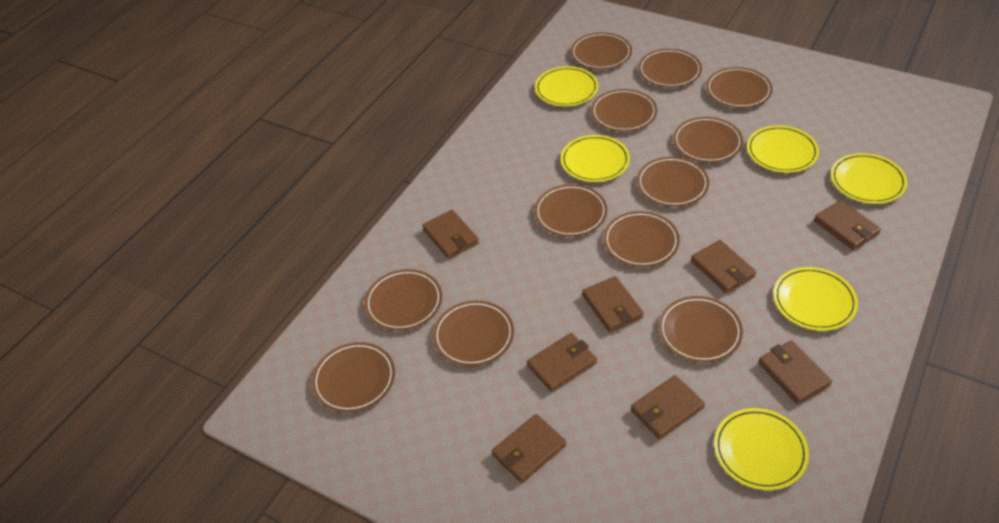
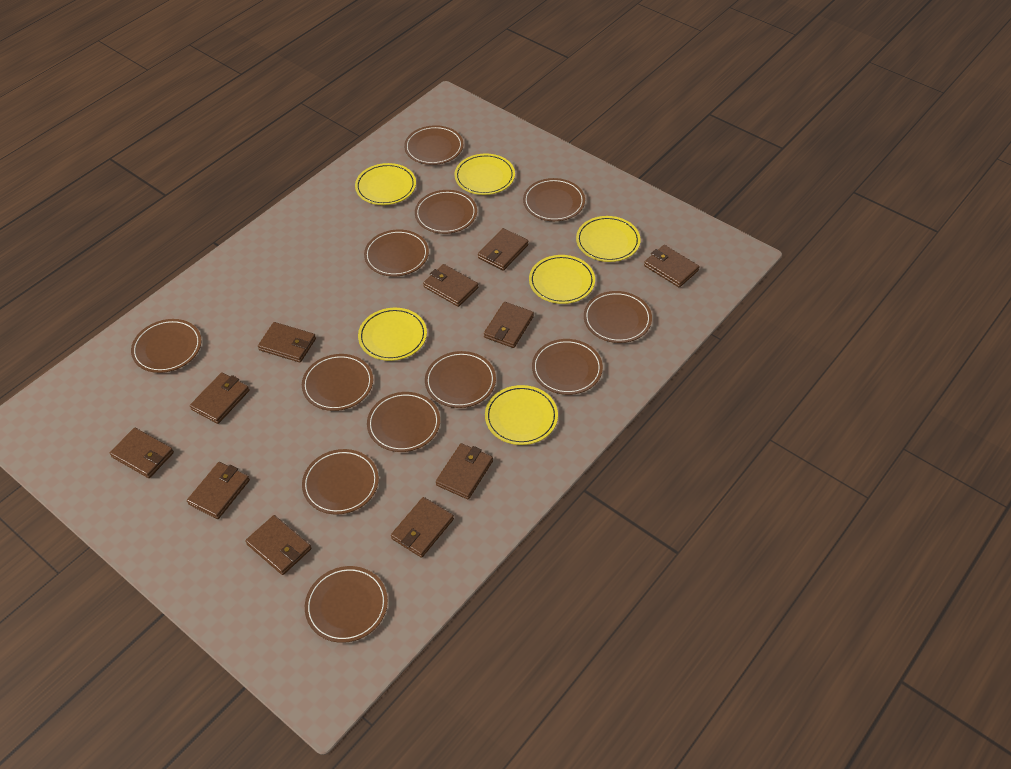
brown wallet: 8 -> 11

